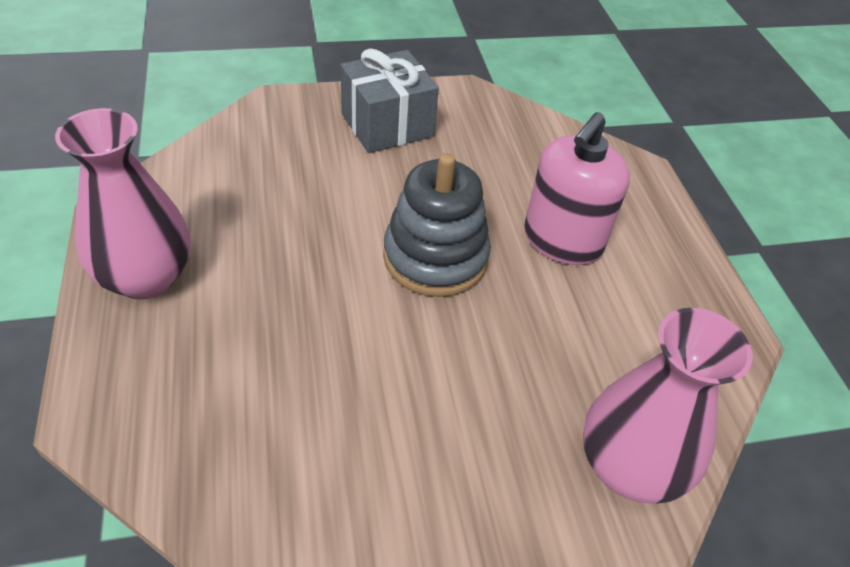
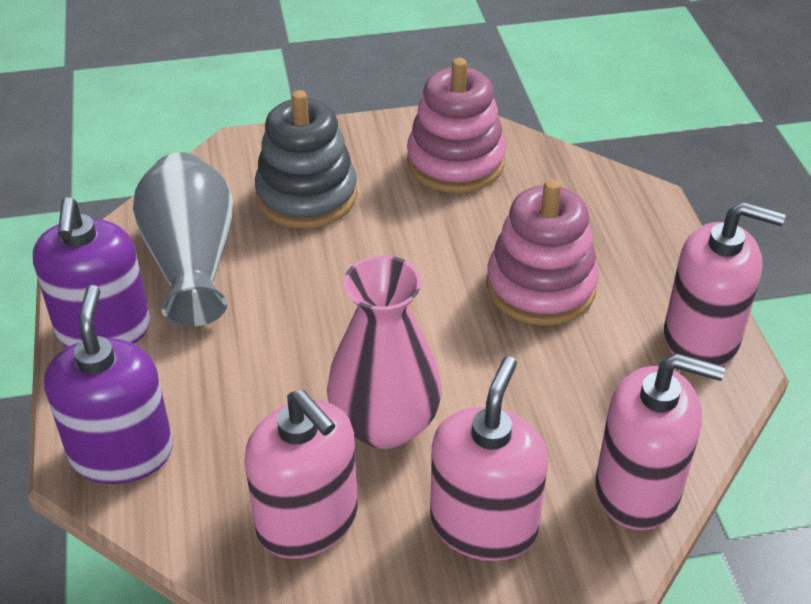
grey gift: 1 -> 0
grey vase: 0 -> 1
pink soap dispenser: 1 -> 4
pink stacking toy: 0 -> 2
pink vase: 2 -> 1
purple soap dispenser: 0 -> 2

